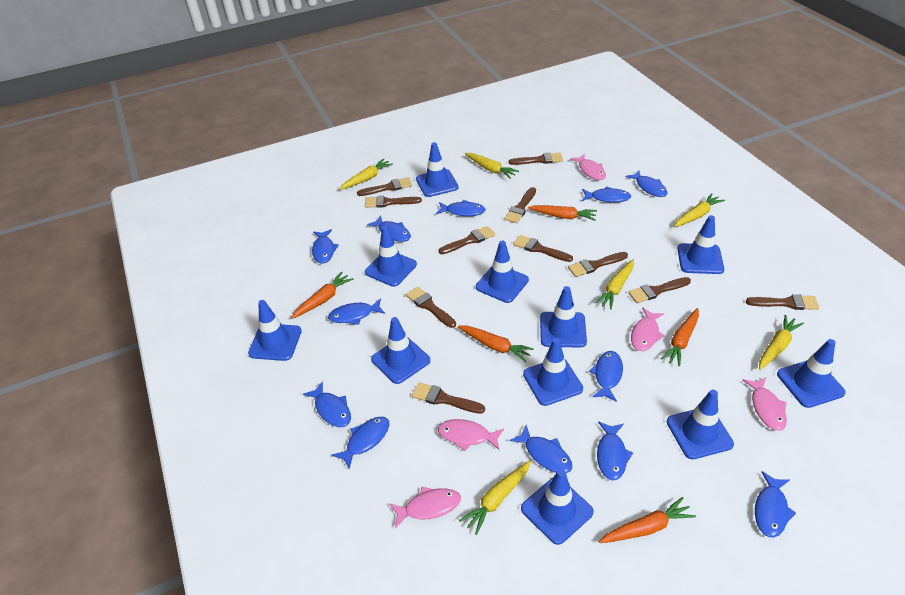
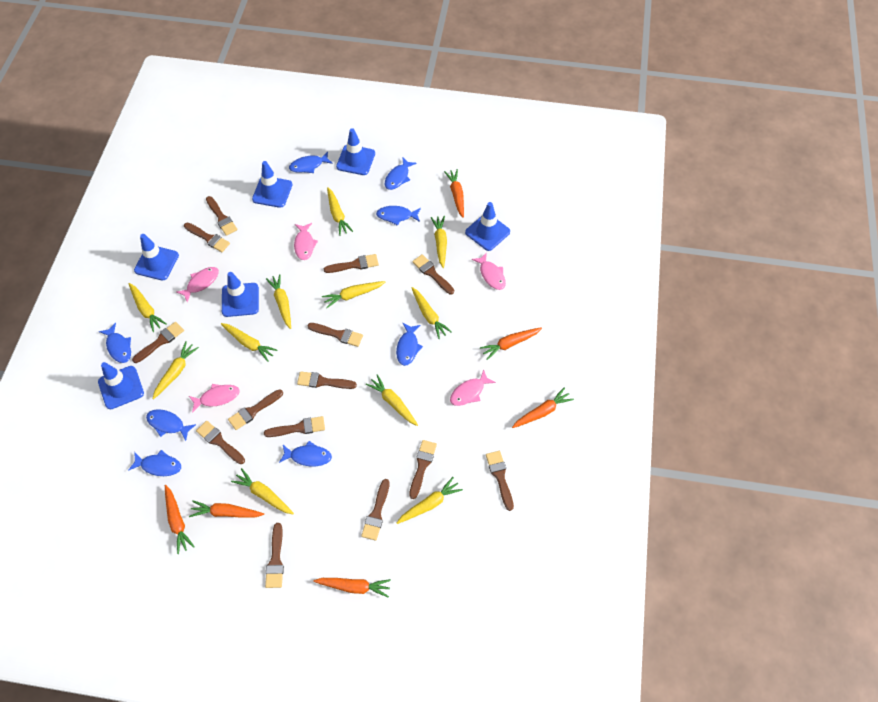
blue fish: 12 -> 8
blue traffic cone: 11 -> 6
brown brush: 11 -> 14
orange carrot: 5 -> 6
yellow carrot: 6 -> 11

